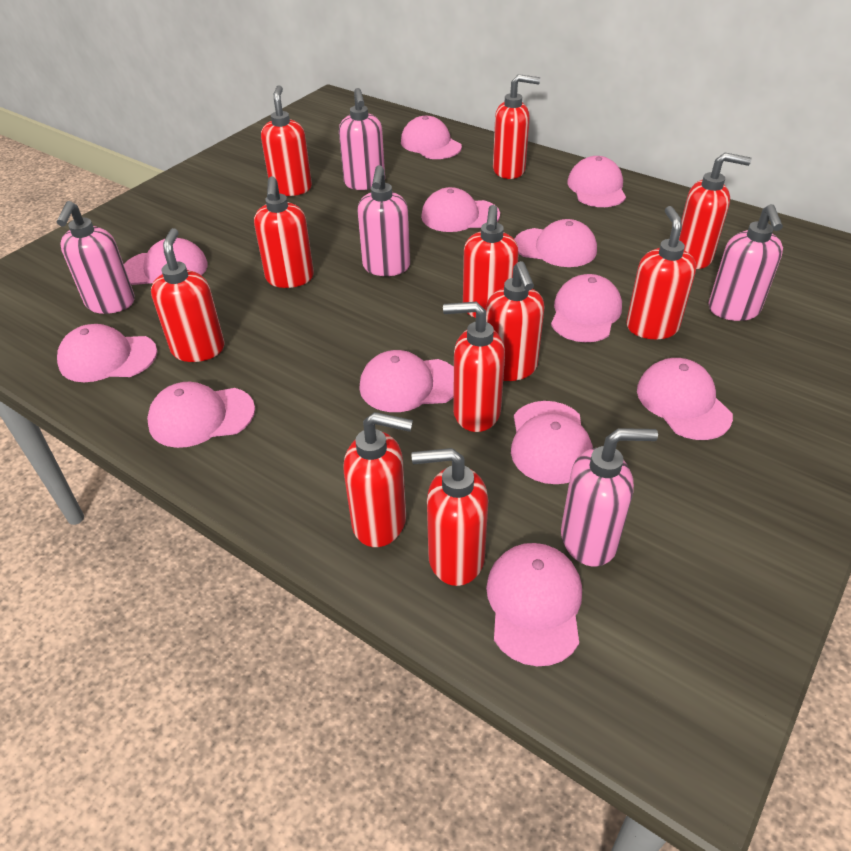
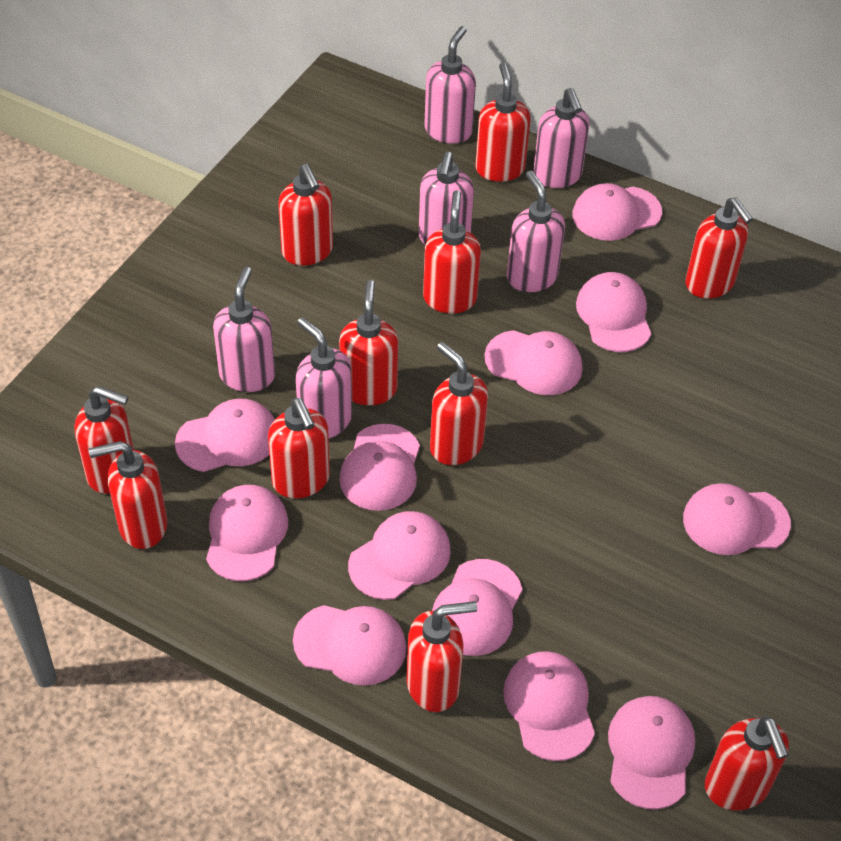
pink soap dispenser: 5 -> 6

